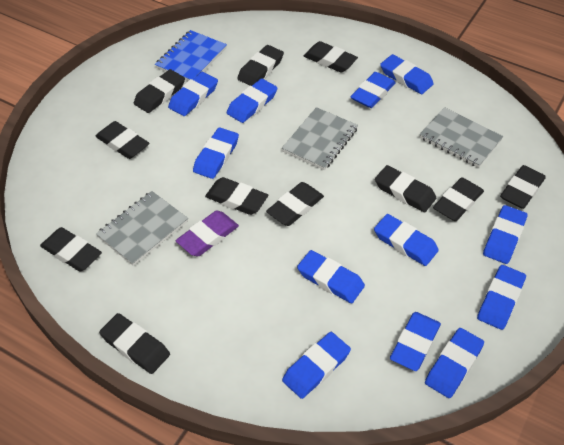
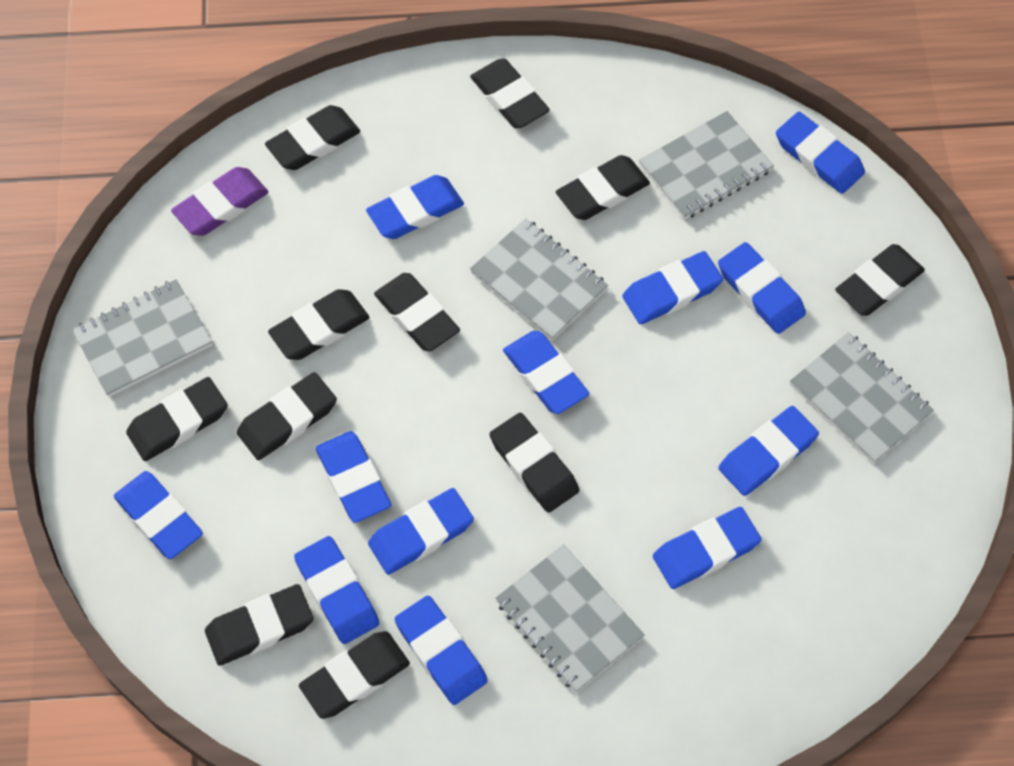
blue notebook: 1 -> 0
grey notebook: 3 -> 5

